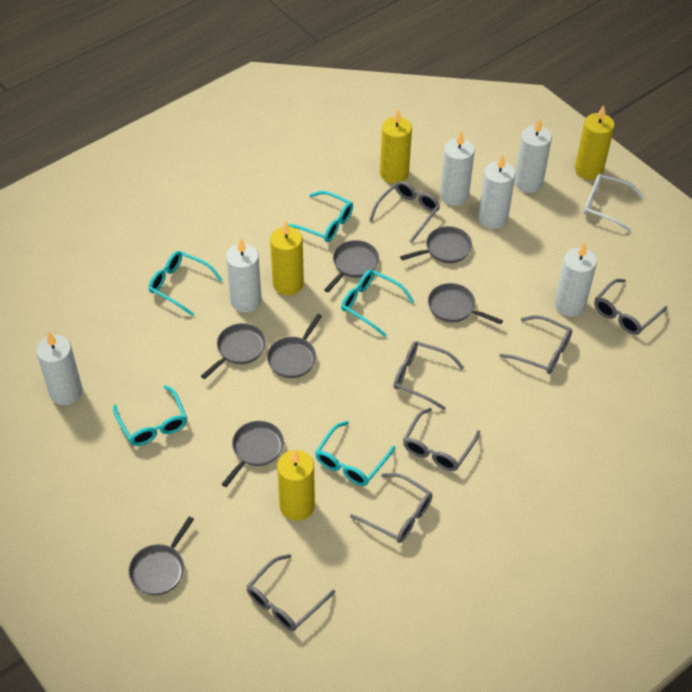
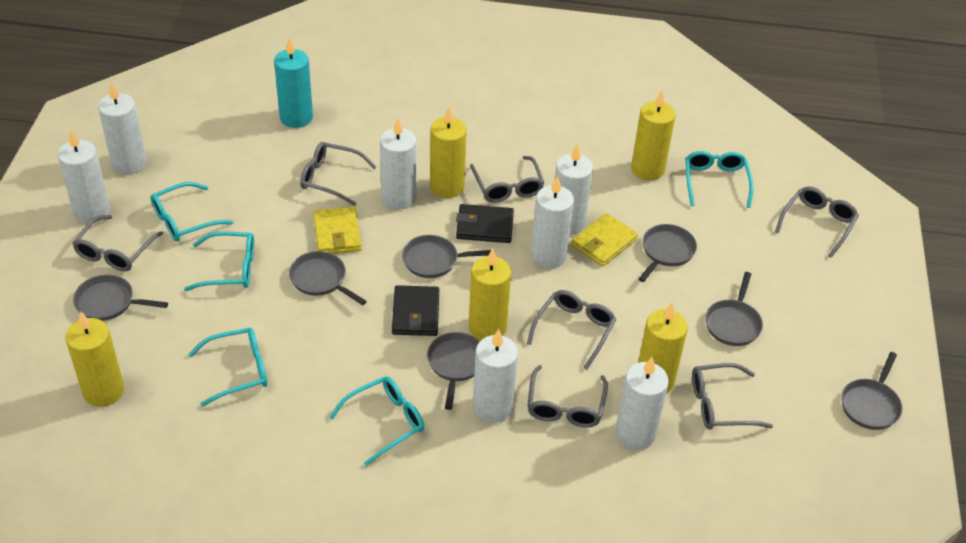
black wallet: 0 -> 2
turquoise candle: 0 -> 1
white candle: 6 -> 7
white glasses: 1 -> 0
yellow candle: 4 -> 5
yellow wallet: 0 -> 2

